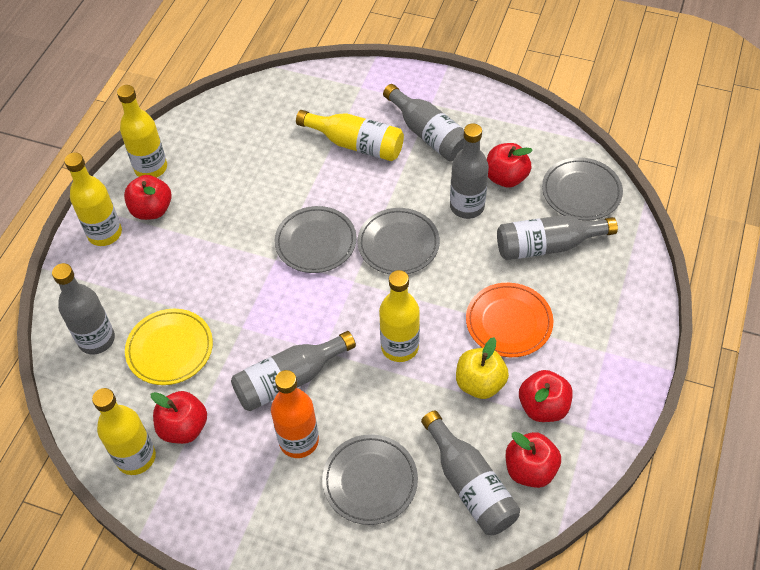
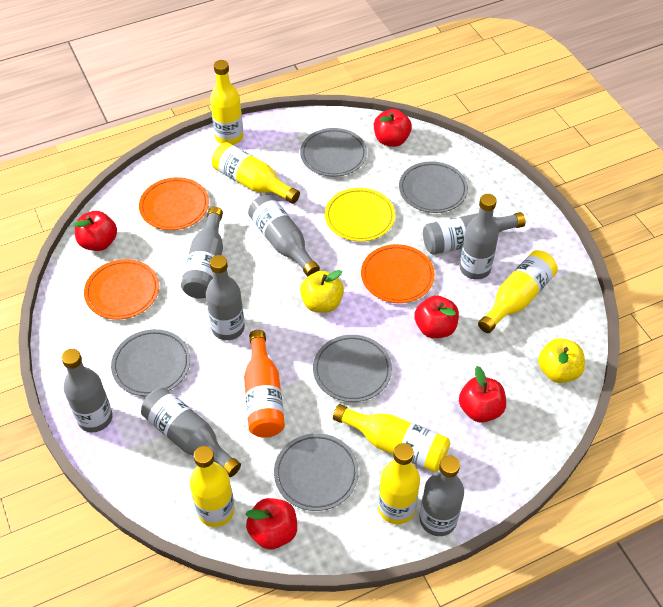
grey bottle: 6 -> 8
grey plate: 4 -> 5
orange plate: 1 -> 3
yellow apple: 1 -> 2
yellow bottle: 5 -> 6

